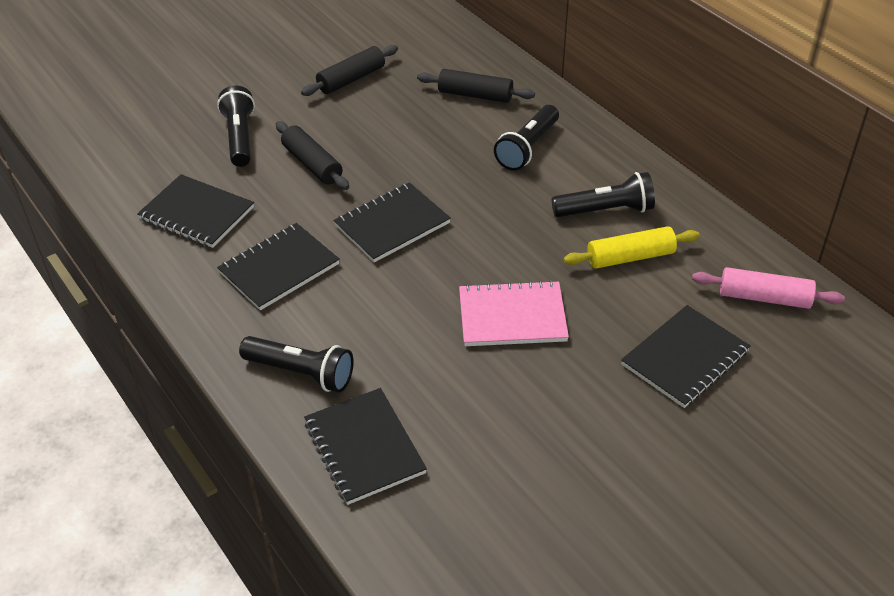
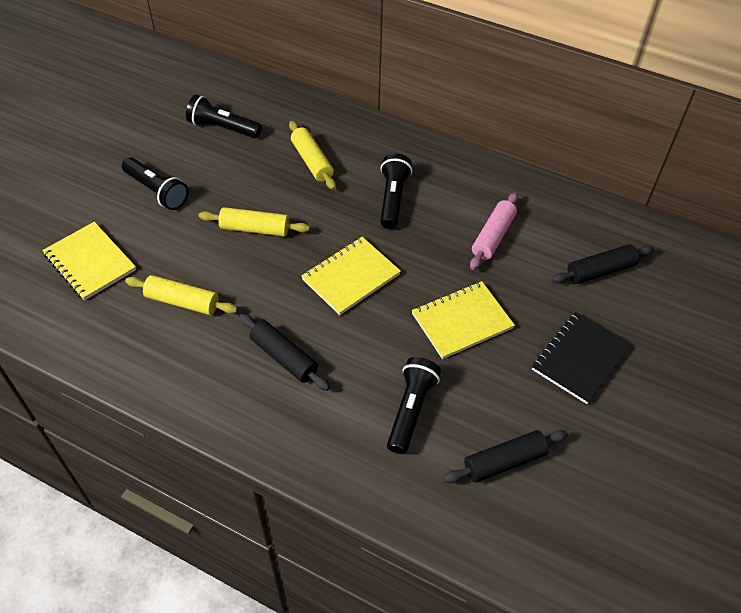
black notebook: 5 -> 1
pink notebook: 1 -> 0
yellow notebook: 0 -> 3
yellow rolling pin: 1 -> 3

